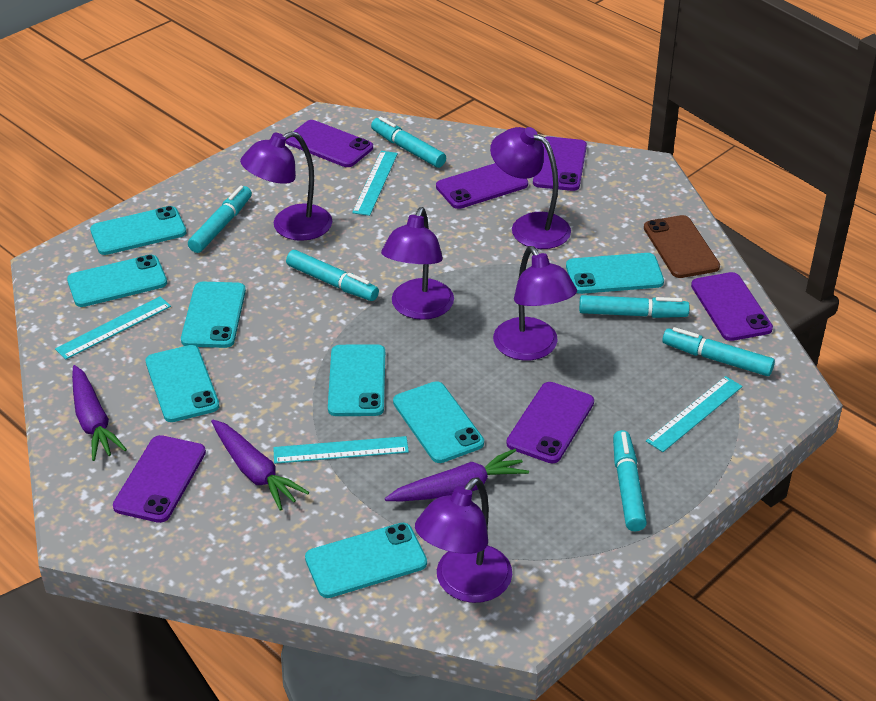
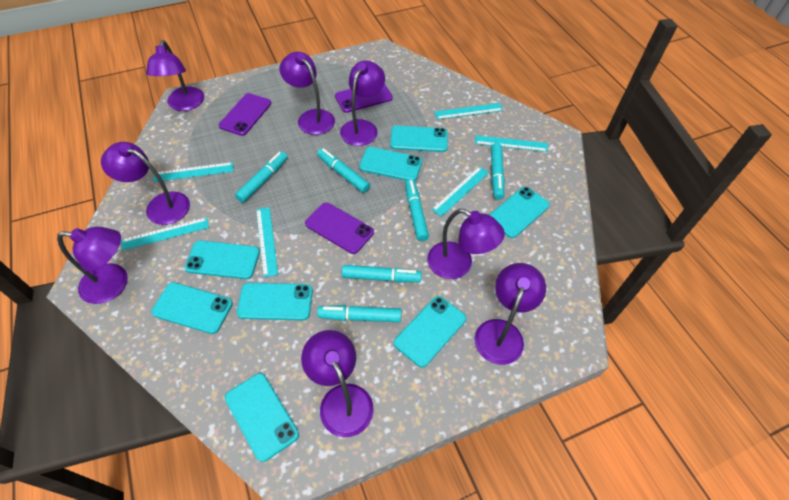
brown phone: 1 -> 0
purple carrot: 3 -> 0
purple lamp: 5 -> 8
purple phone: 6 -> 3
turquoise ruler: 4 -> 6

